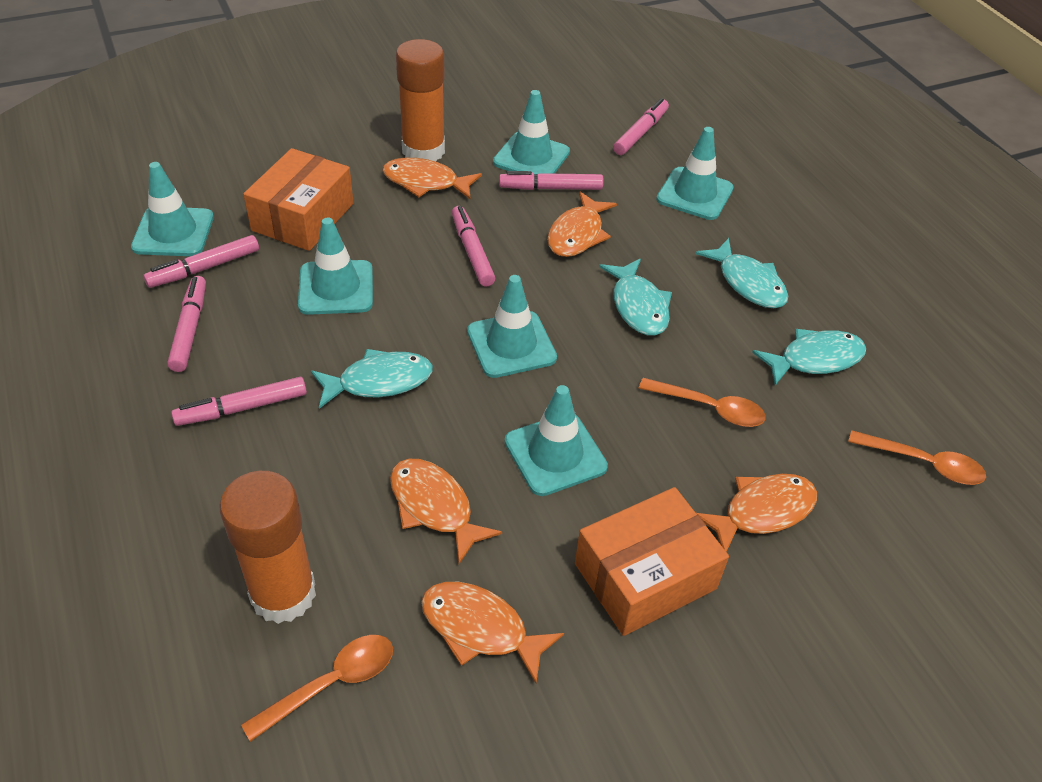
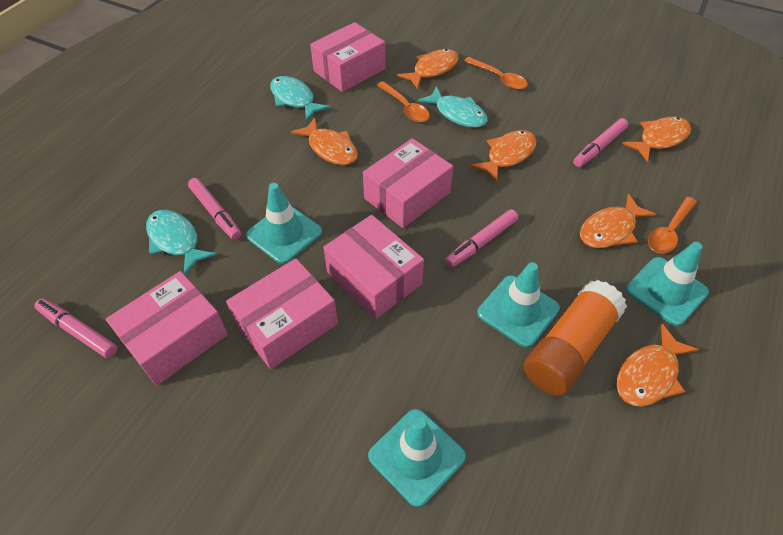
orange box: 2 -> 0
orange fish: 5 -> 6
orange glue stick: 2 -> 1
pink box: 0 -> 5
pink marker: 6 -> 4
turquoise fish: 4 -> 3
turquoise traffic cone: 6 -> 4

